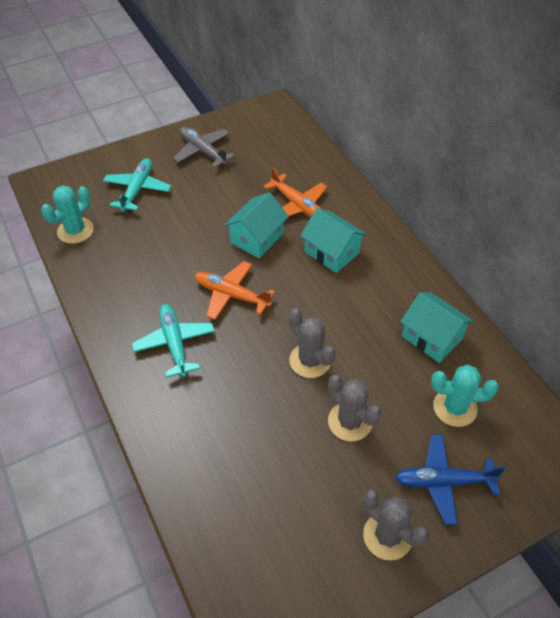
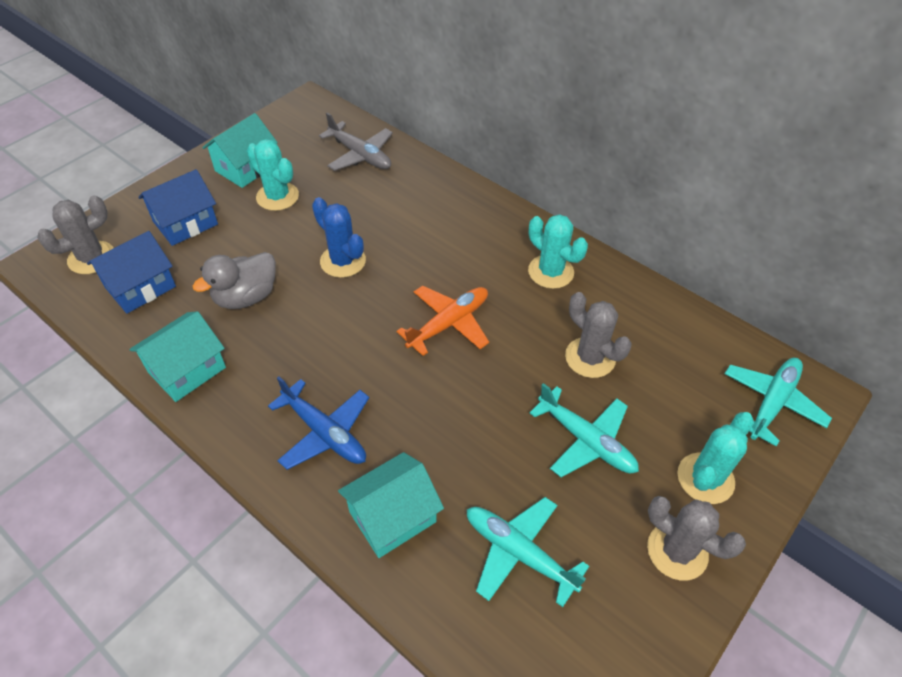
blue cactus: 0 -> 1
blue house: 0 -> 2
grey duck: 0 -> 1
orange plane: 2 -> 1
turquoise cactus: 2 -> 3
turquoise plane: 2 -> 3

